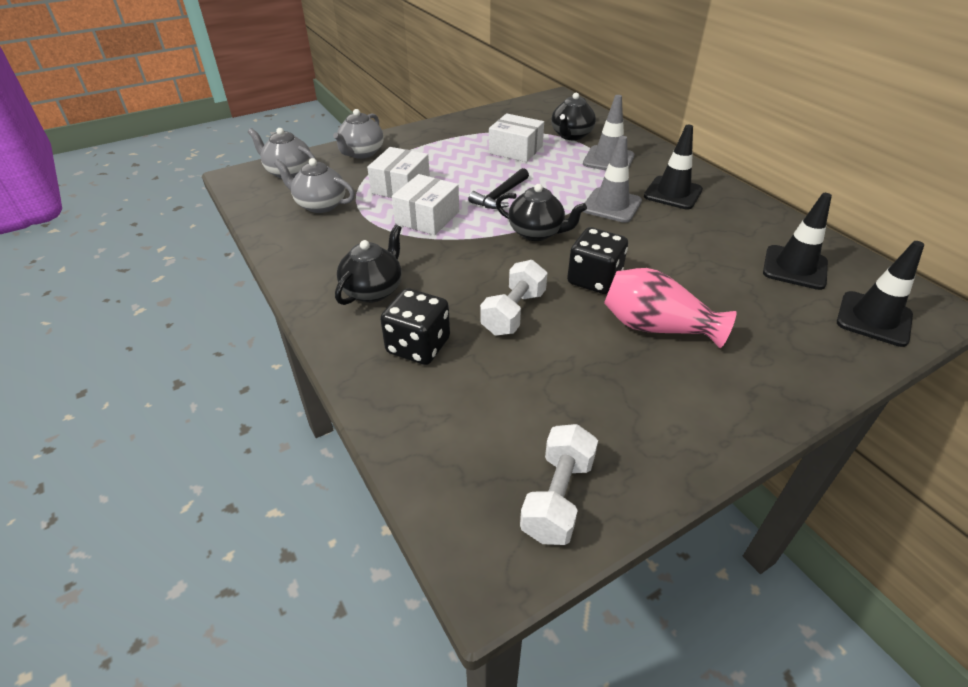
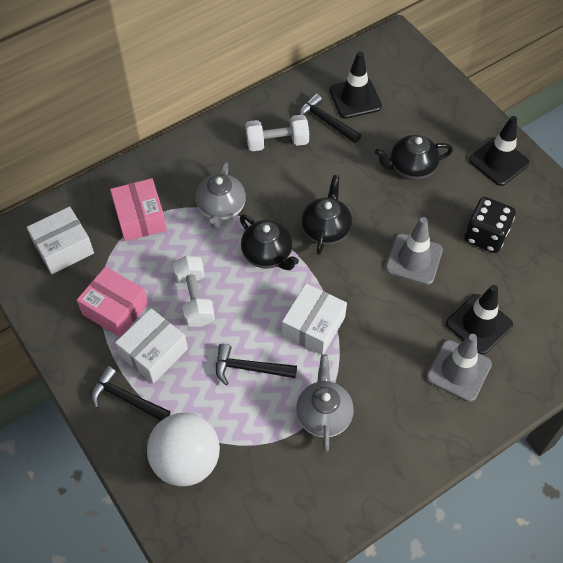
black dice: 2 -> 1
black hammer: 1 -> 3
grey teapot: 3 -> 2
pink box: 0 -> 2
pink vase: 1 -> 0
white ball: 0 -> 1

